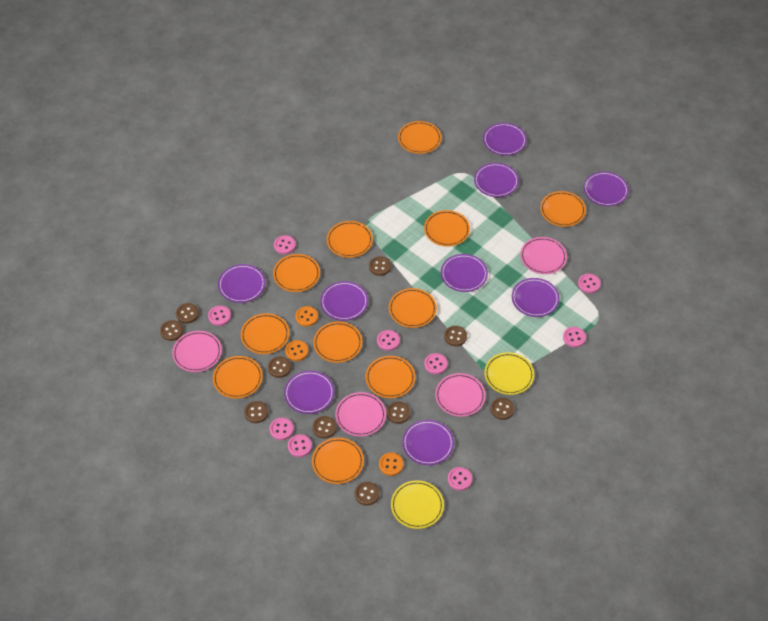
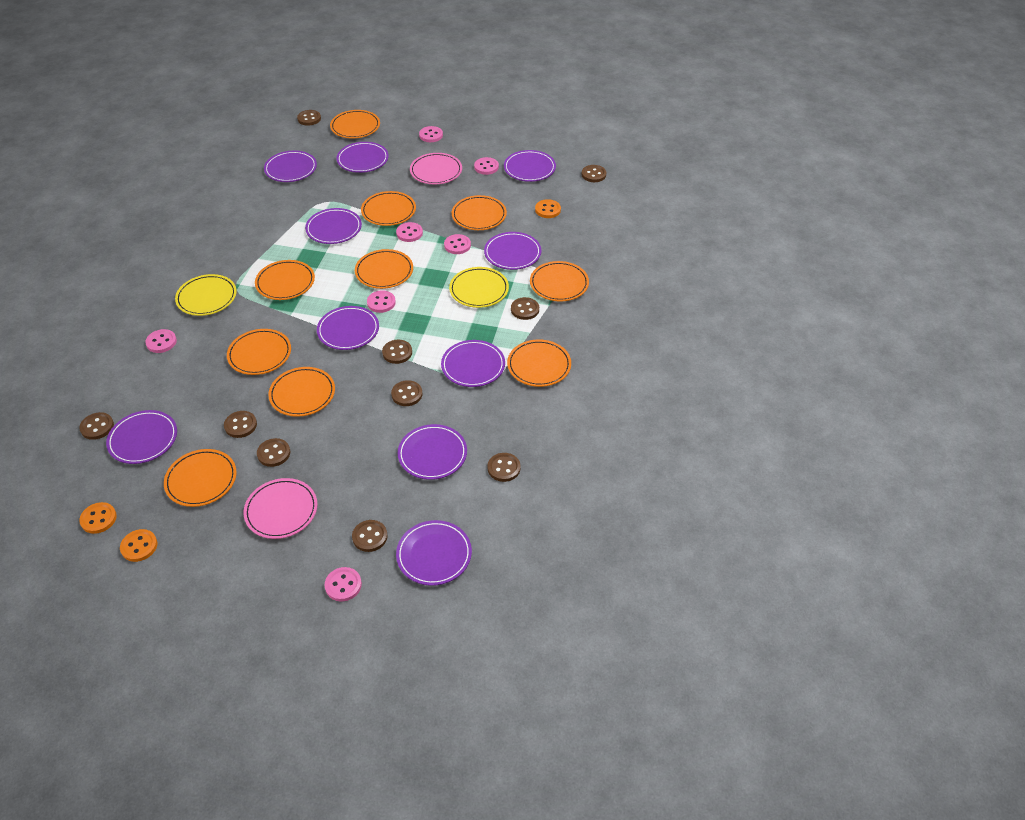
orange plate: 11 -> 10
pink button: 9 -> 7
pink plate: 4 -> 2
purple plate: 9 -> 10

